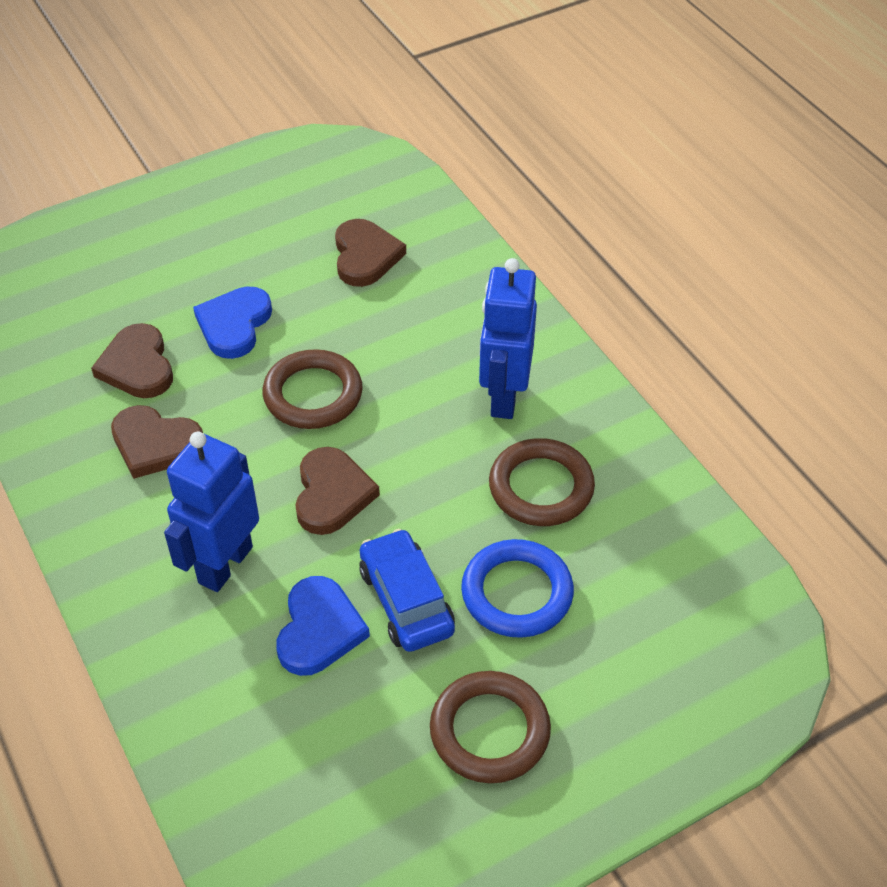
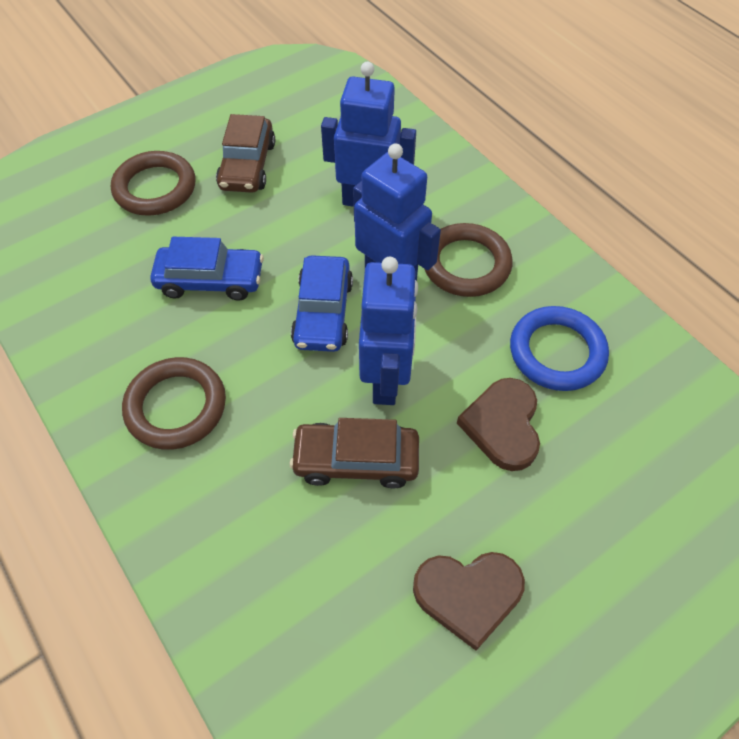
blue car: 1 -> 2
blue heart: 2 -> 0
blue robot: 2 -> 3
brown car: 0 -> 2
brown heart: 4 -> 2

